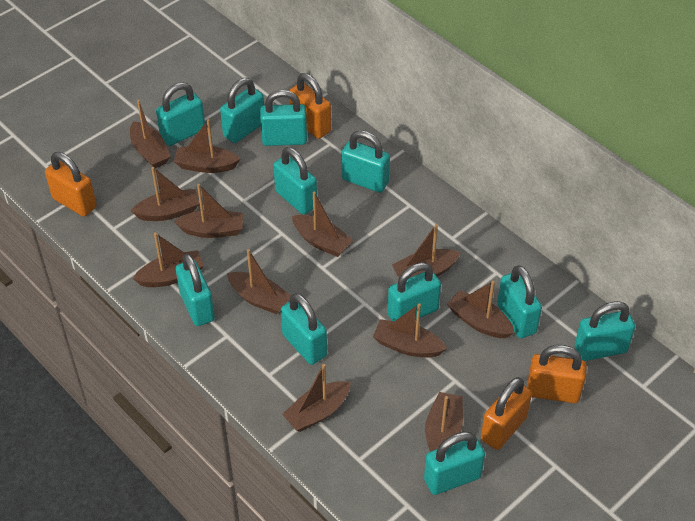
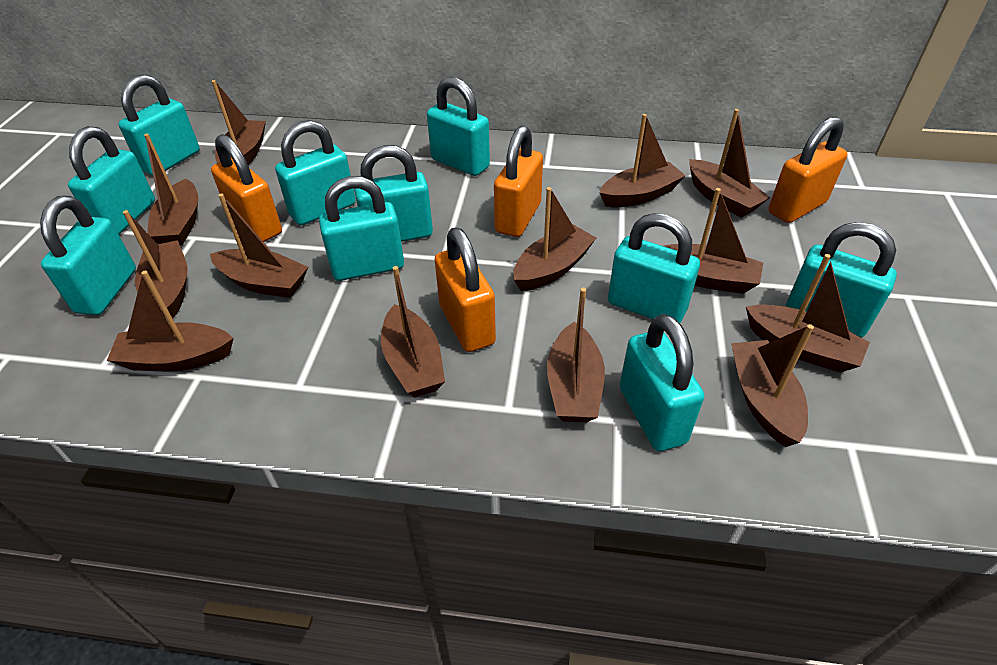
brown boat: 12 -> 13
turquoise padlock: 11 -> 10

